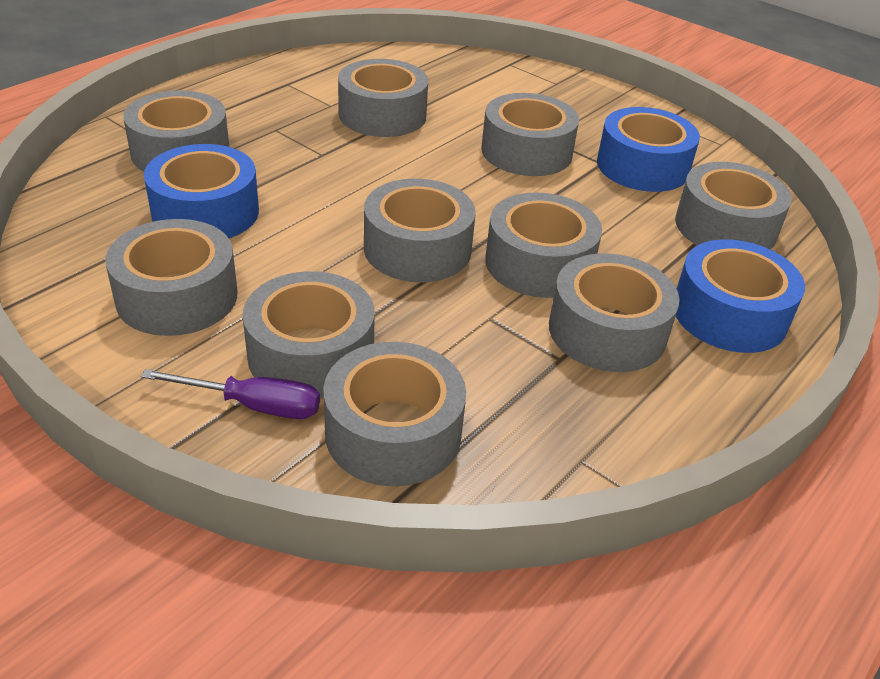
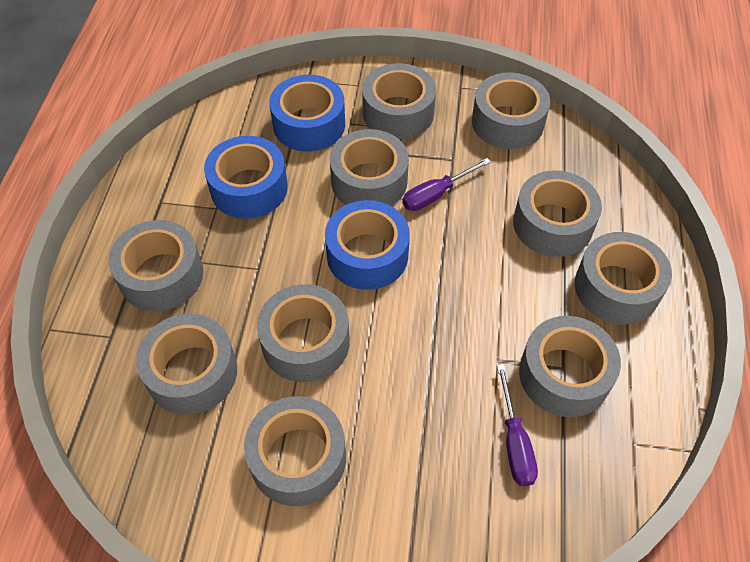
purple screwdriver: 1 -> 2

